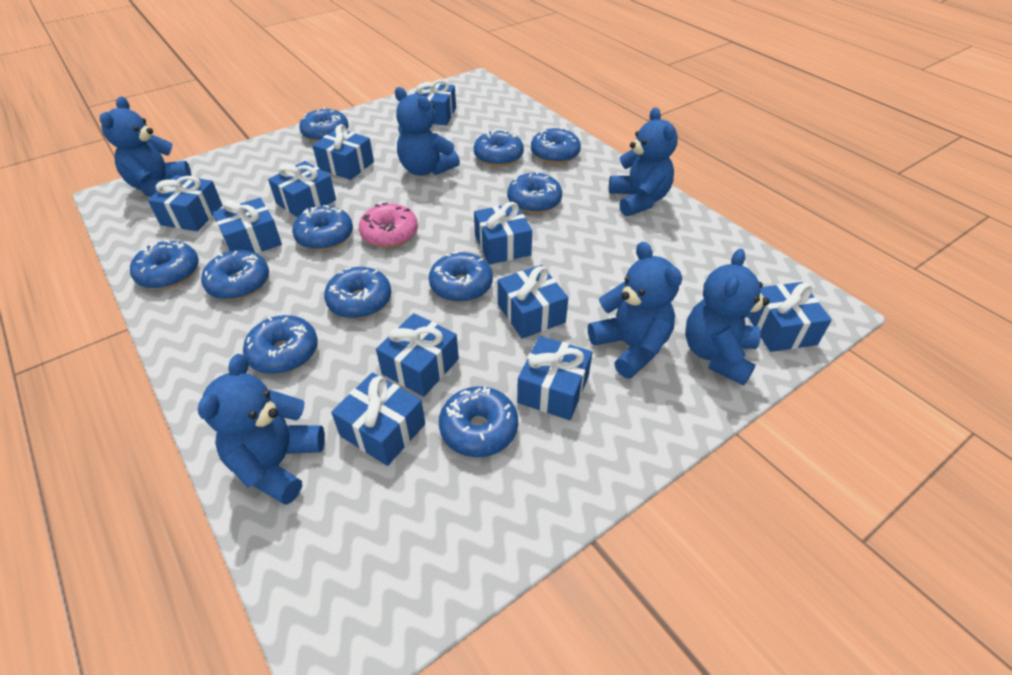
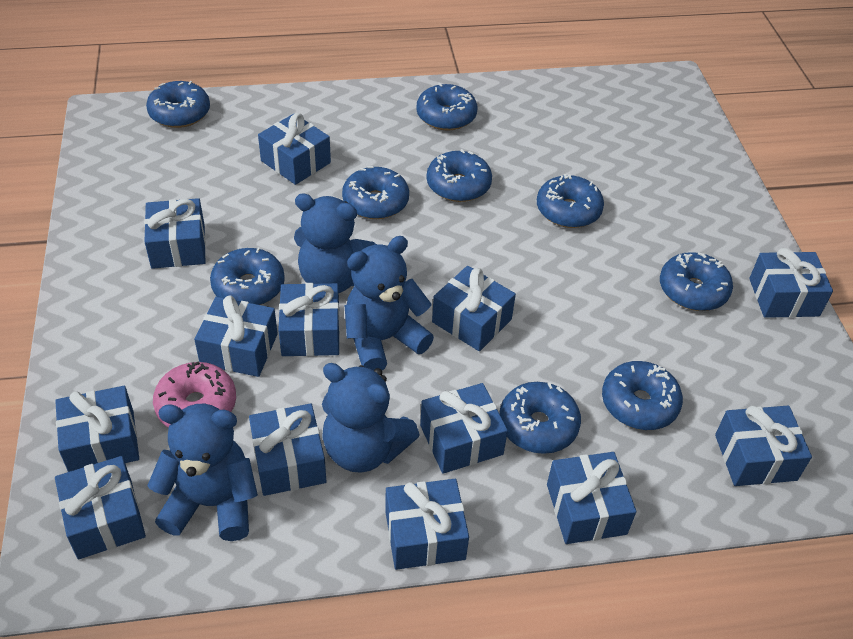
blue donut: 11 -> 9
blue gift: 11 -> 13
blue teddy bear: 6 -> 4

